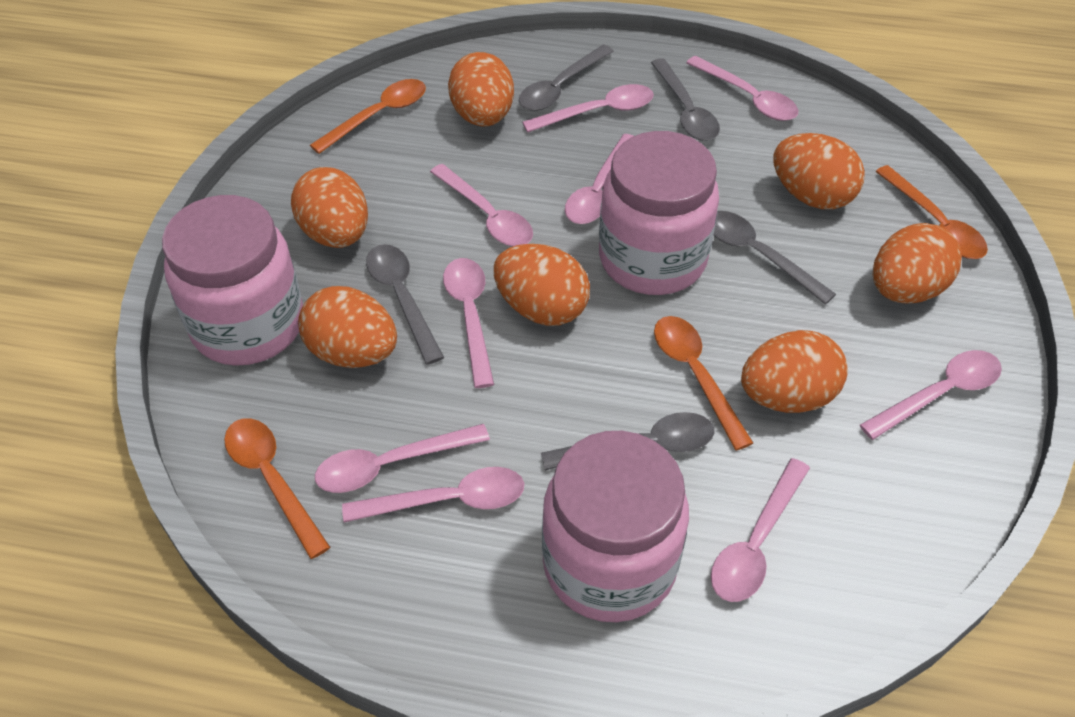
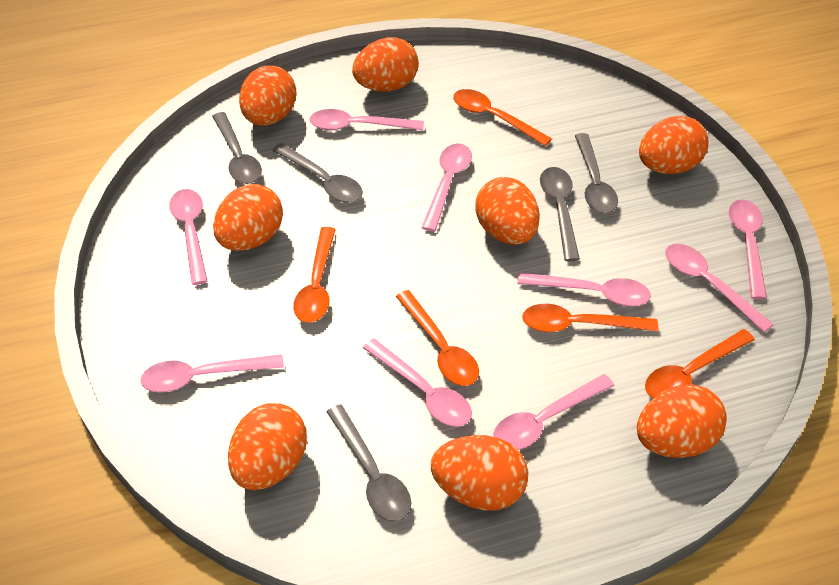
orange egg: 7 -> 8
orange spoon: 4 -> 5
pink jar: 3 -> 0

